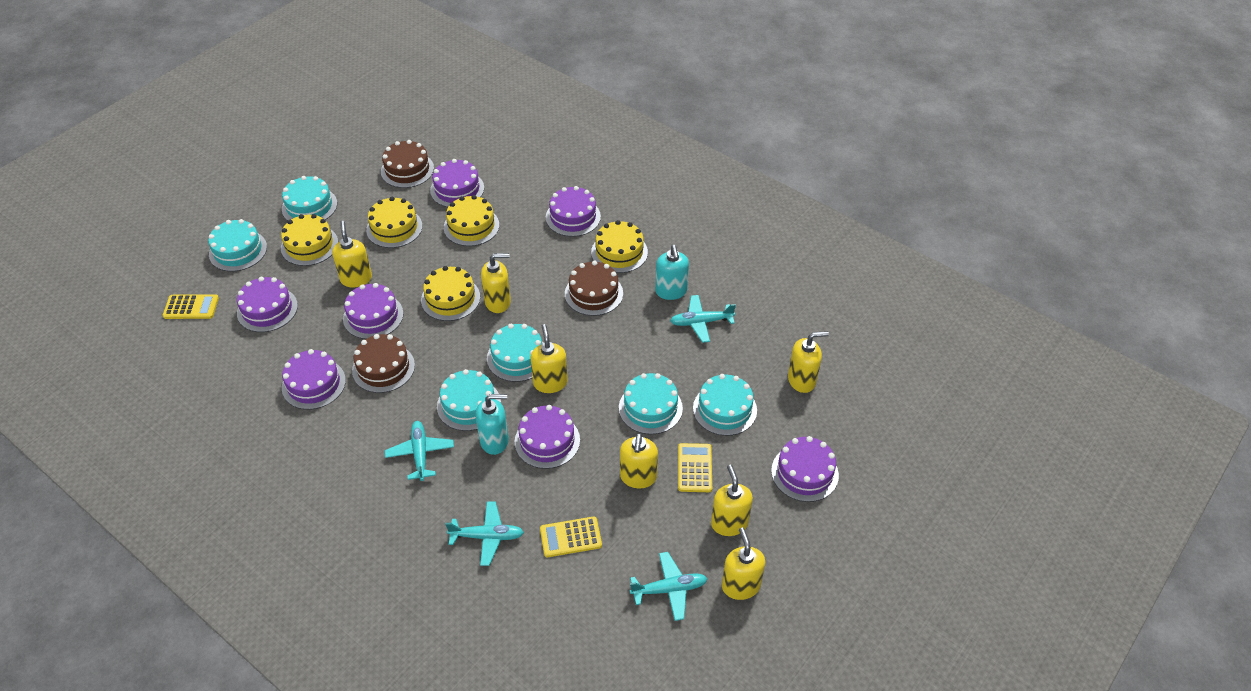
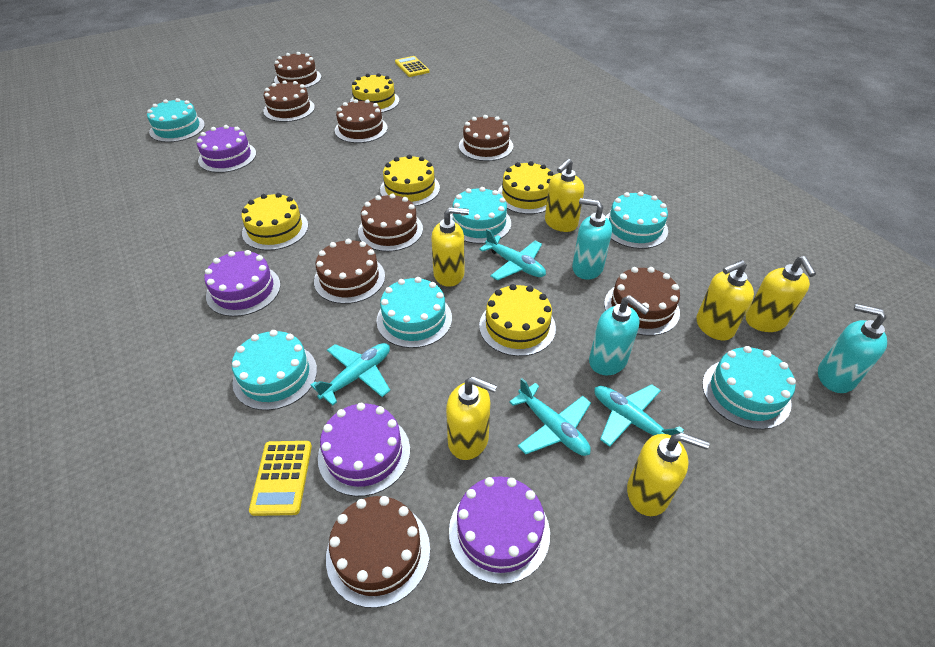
brown cake: 3 -> 8
purple cake: 7 -> 4
turquoise soap dispenser: 2 -> 3
yellow calculator: 3 -> 2
yellow soap dispenser: 7 -> 6

